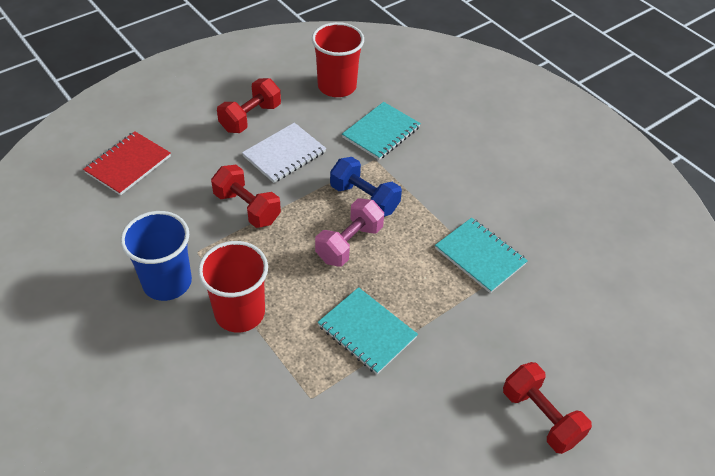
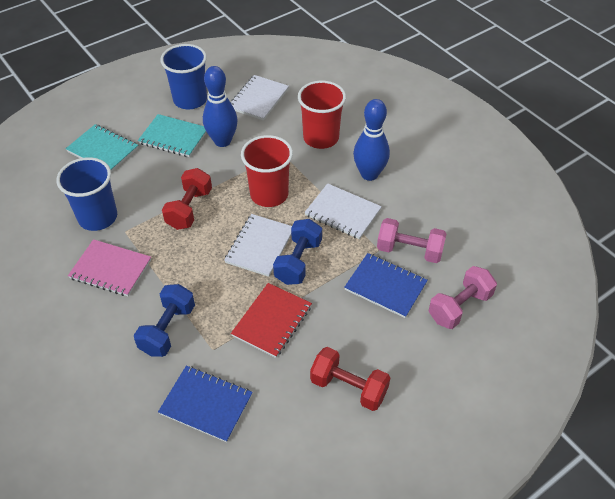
blue bowling pin: 0 -> 2
blue cup: 1 -> 2
blue dumbbell: 1 -> 2
blue notebook: 0 -> 2
pink dumbbell: 1 -> 2
pink notebook: 0 -> 1
red dumbbell: 3 -> 2
turquoise notebook: 3 -> 2
white notebook: 1 -> 3

